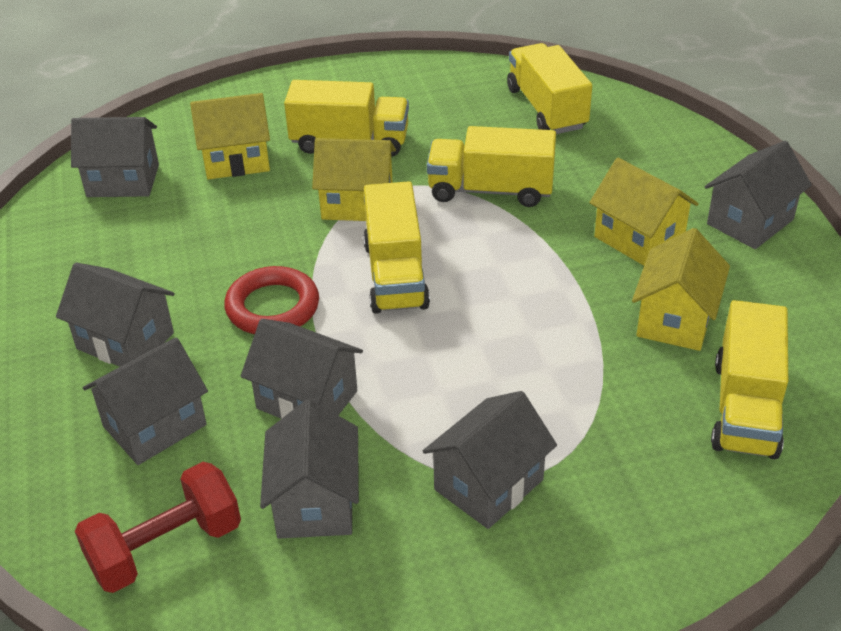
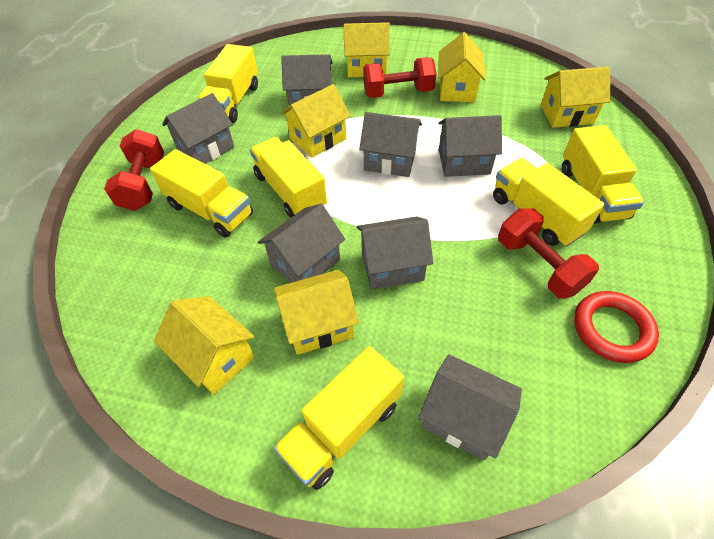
red dumbbell: 1 -> 3
yellow house: 4 -> 6
yellow truck: 5 -> 6

